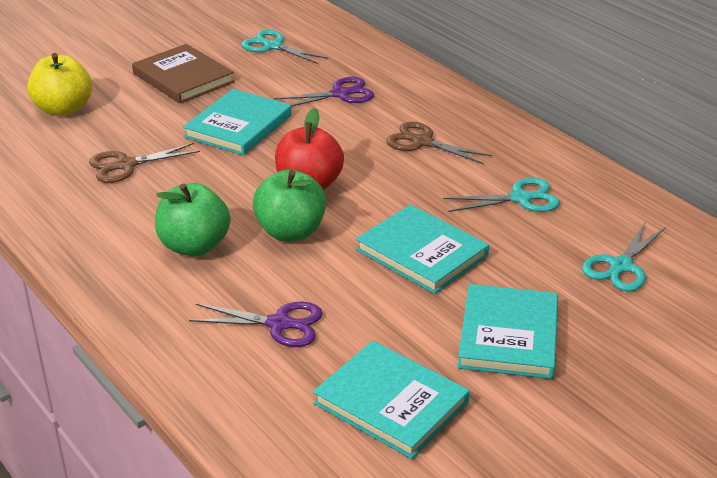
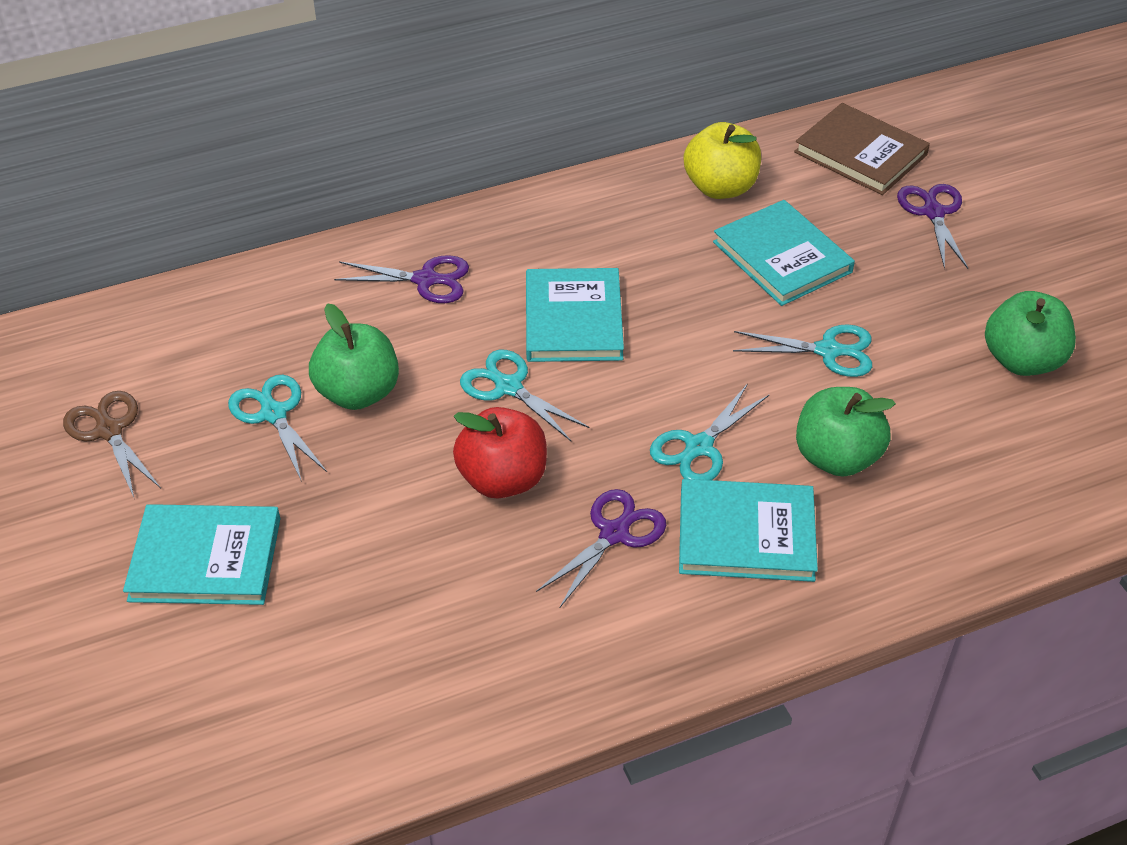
brown scissors: 2 -> 1
green apple: 2 -> 3
purple scissors: 2 -> 3
turquoise scissors: 3 -> 4

